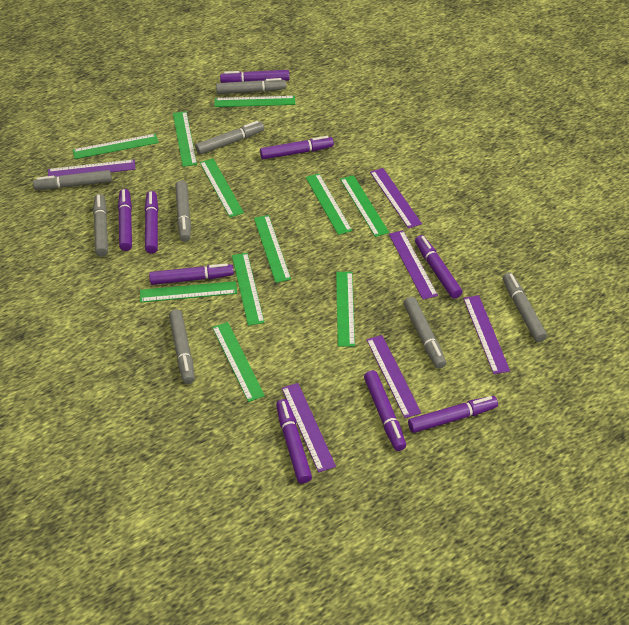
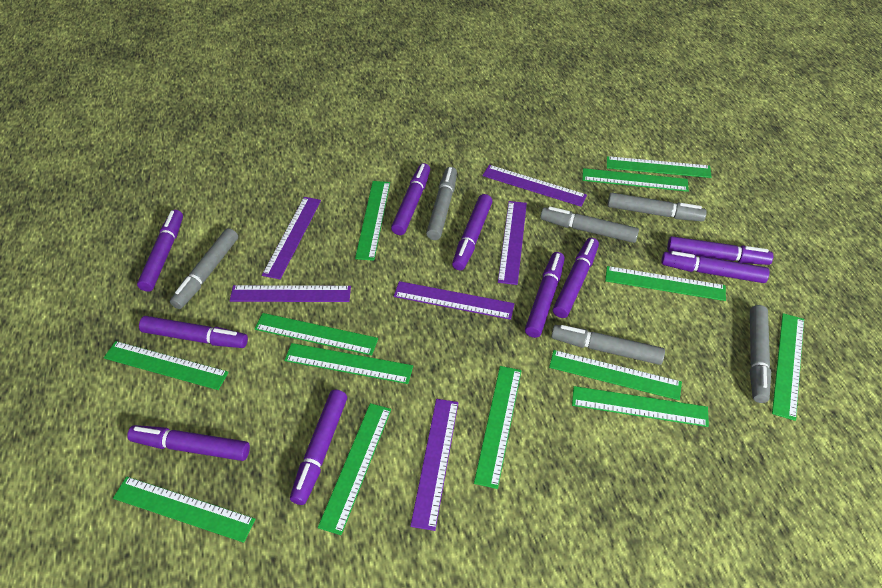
green ruler: 11 -> 13
grey marker: 8 -> 6
purple marker: 9 -> 10

